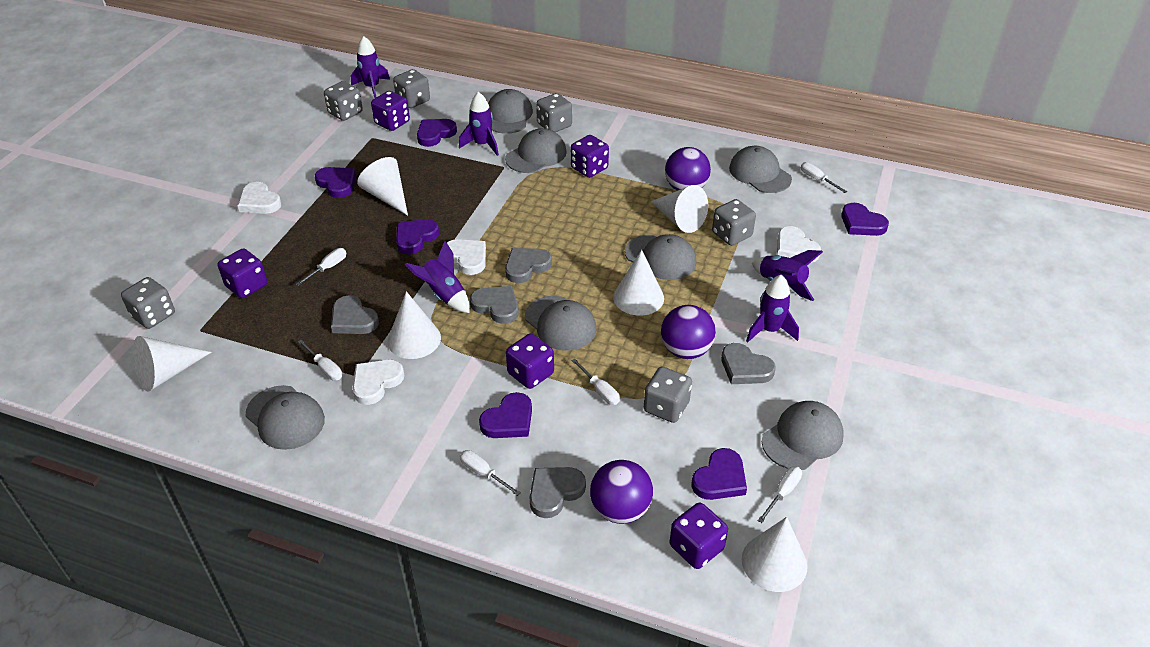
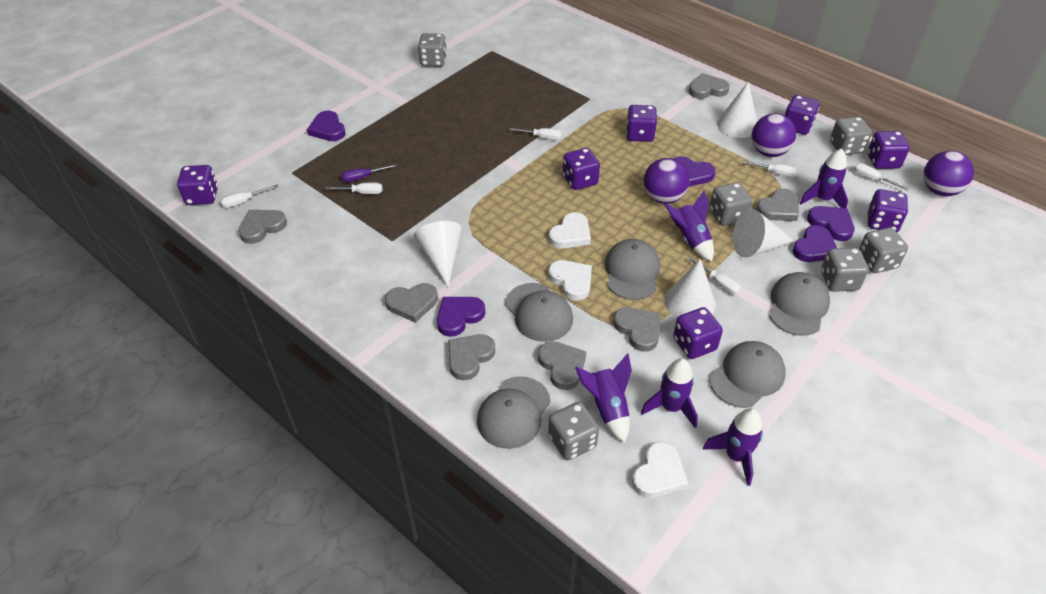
grey cap: 7 -> 5
grey heart: 5 -> 7
purple dice: 5 -> 7
purple heart: 6 -> 5
purple screwdriver: 0 -> 1
white cone: 6 -> 4
white heart: 4 -> 3

